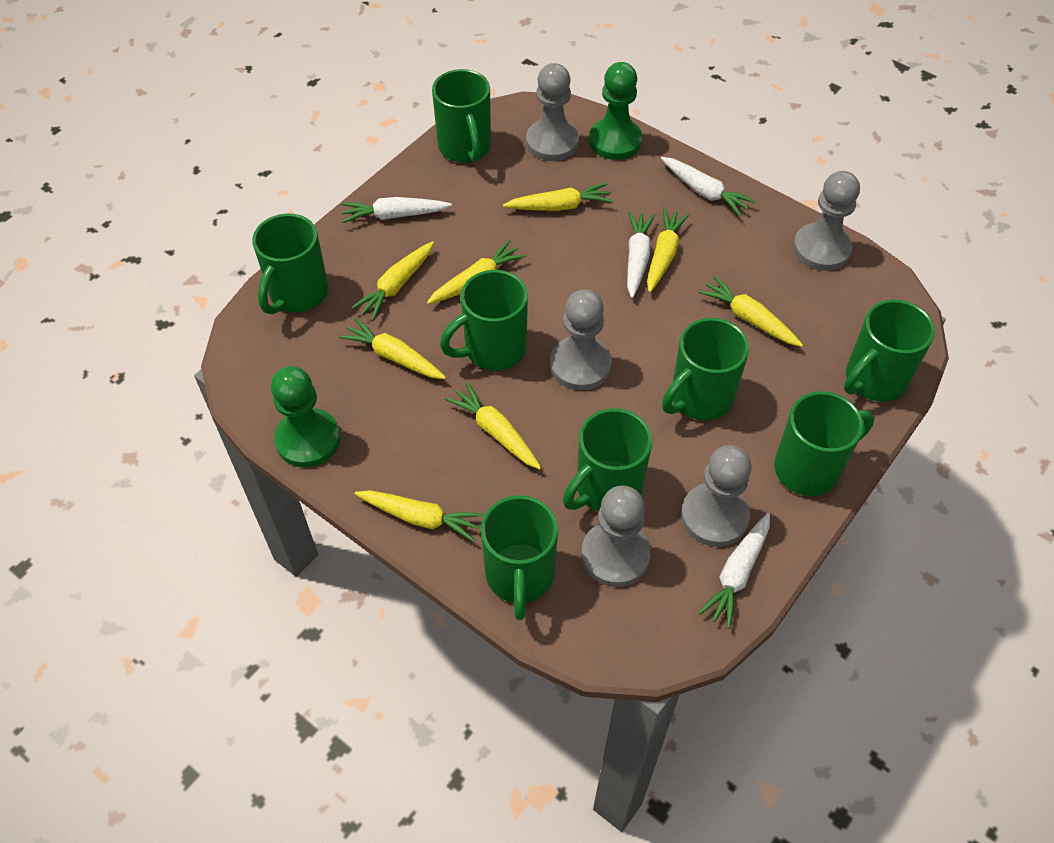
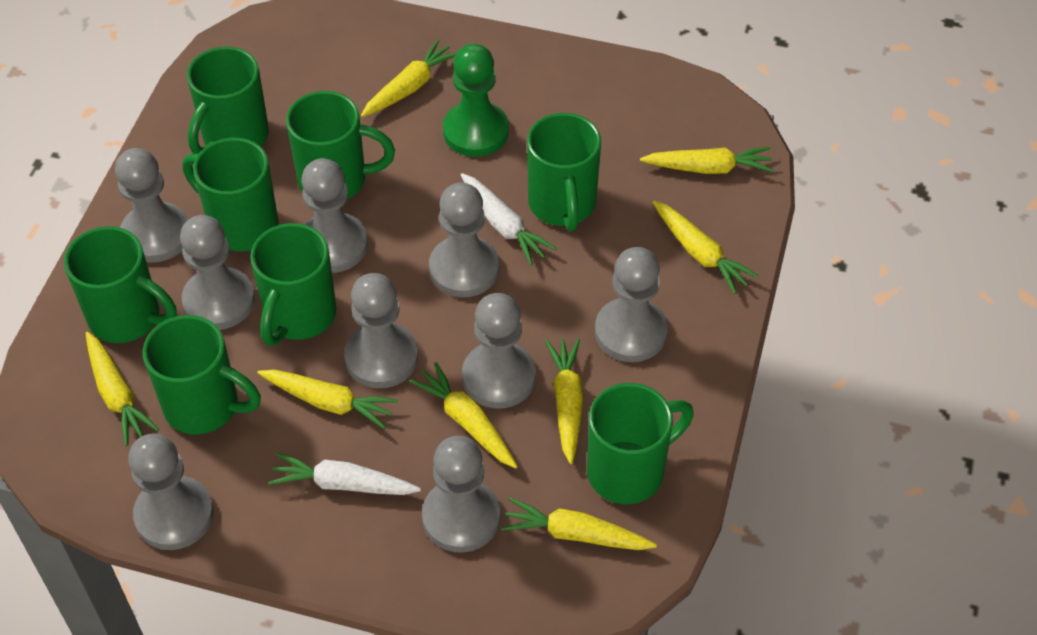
green pawn: 2 -> 1
grey pawn: 5 -> 9
white carrot: 4 -> 2

